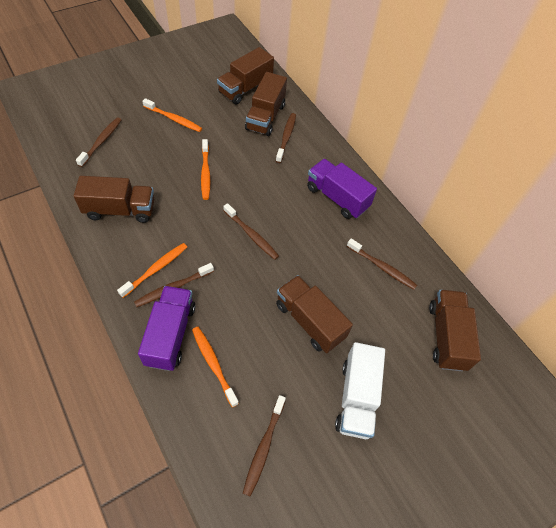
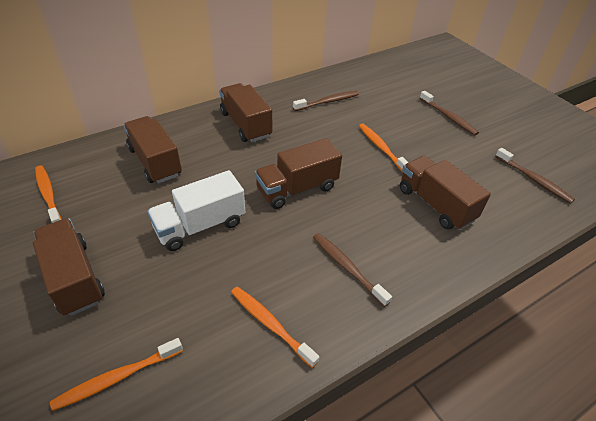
brown toothbrush: 6 -> 4
purple truck: 2 -> 0

